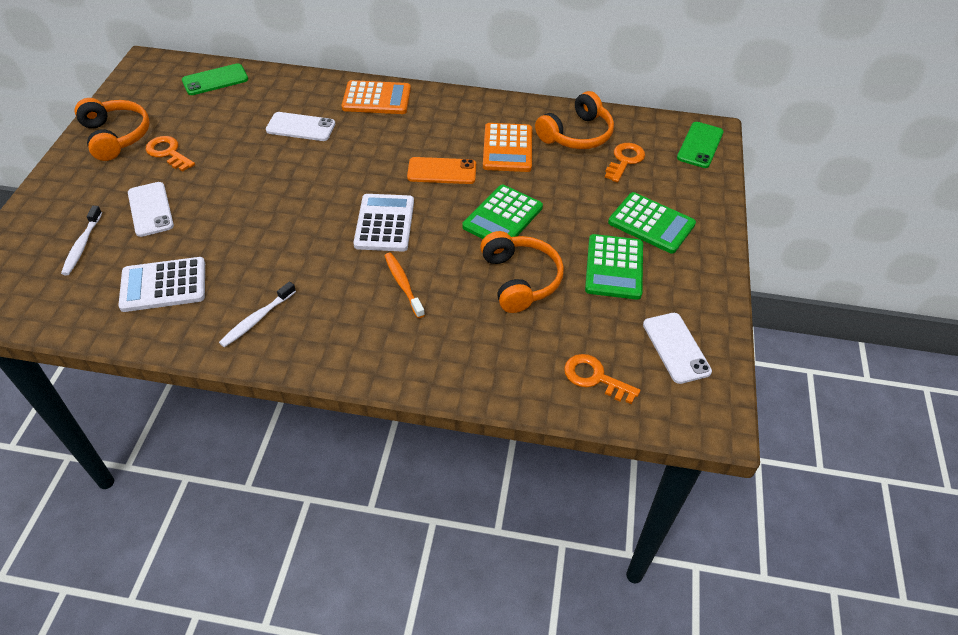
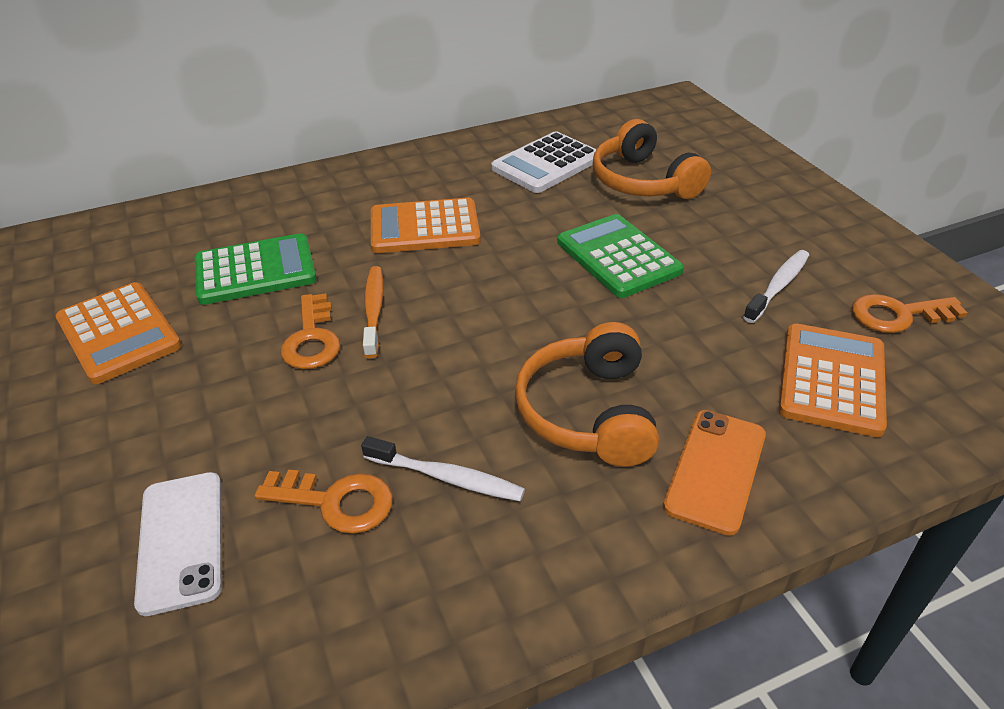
green calculator: 3 -> 2
green phone: 2 -> 0
orange calculator: 2 -> 3
orange headphones: 3 -> 2
white calculator: 2 -> 1
white phone: 3 -> 1

